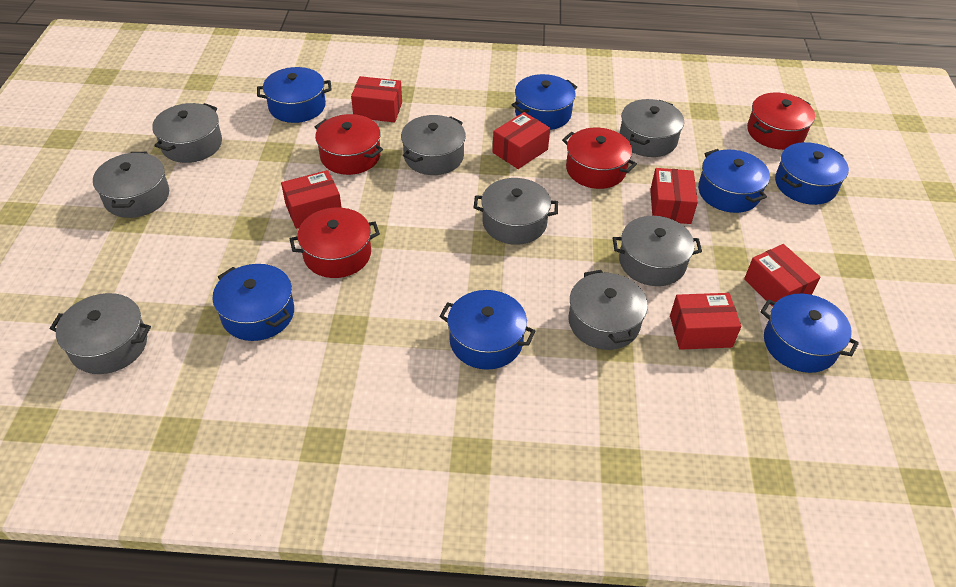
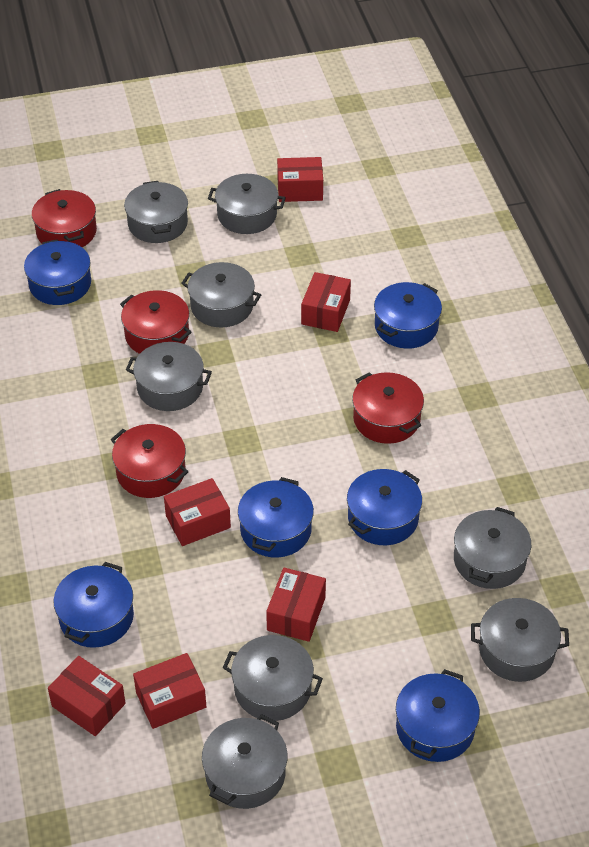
blue pot: 7 -> 6

